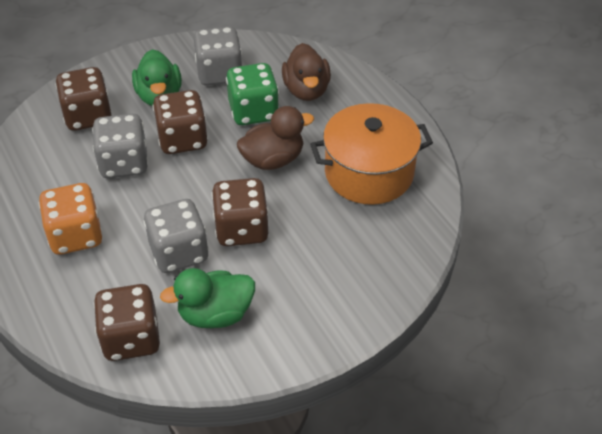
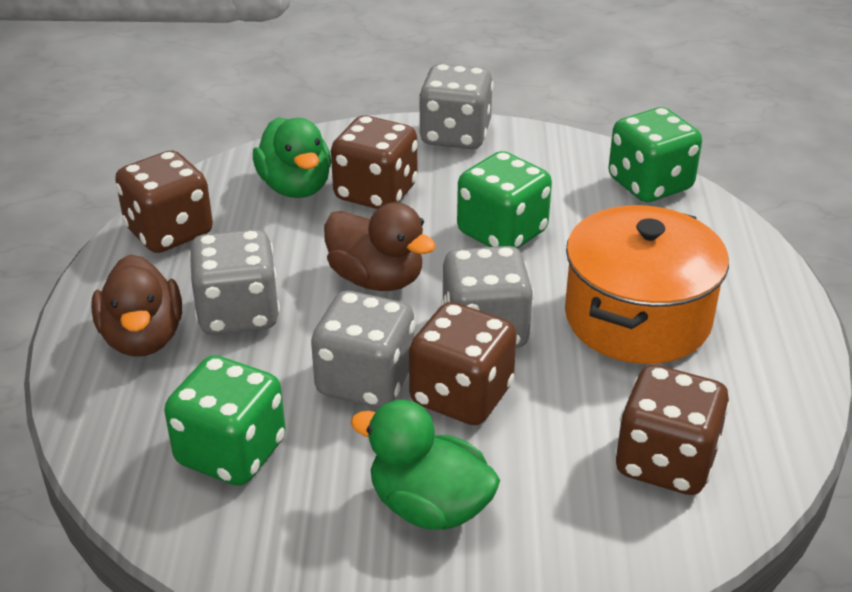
green dice: 1 -> 3
grey dice: 3 -> 4
orange dice: 1 -> 0

